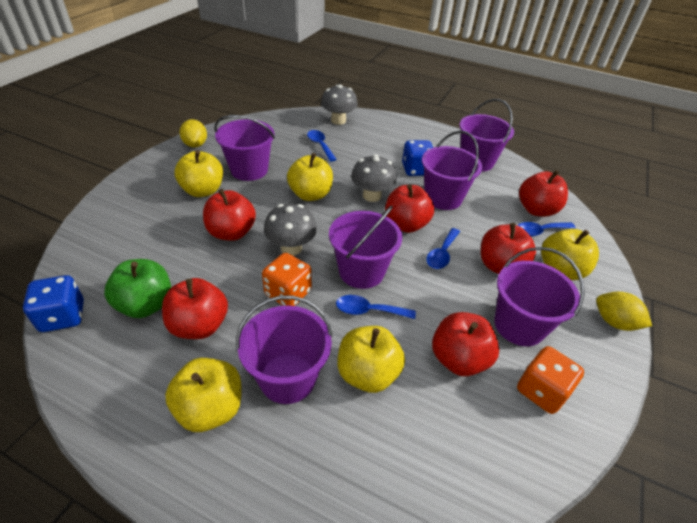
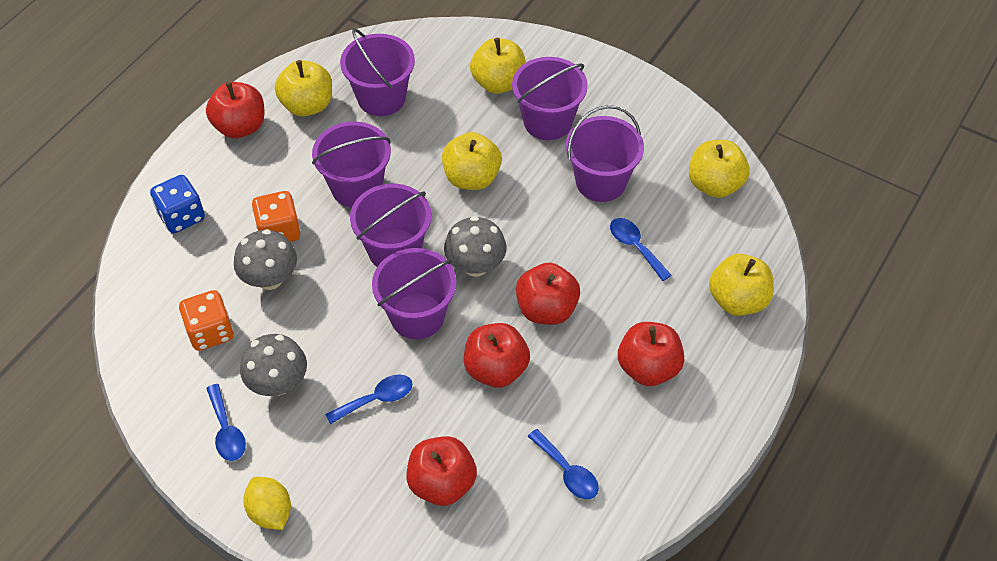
blue dice: 2 -> 1
green apple: 1 -> 0
red apple: 6 -> 5
yellow lemon: 2 -> 1

